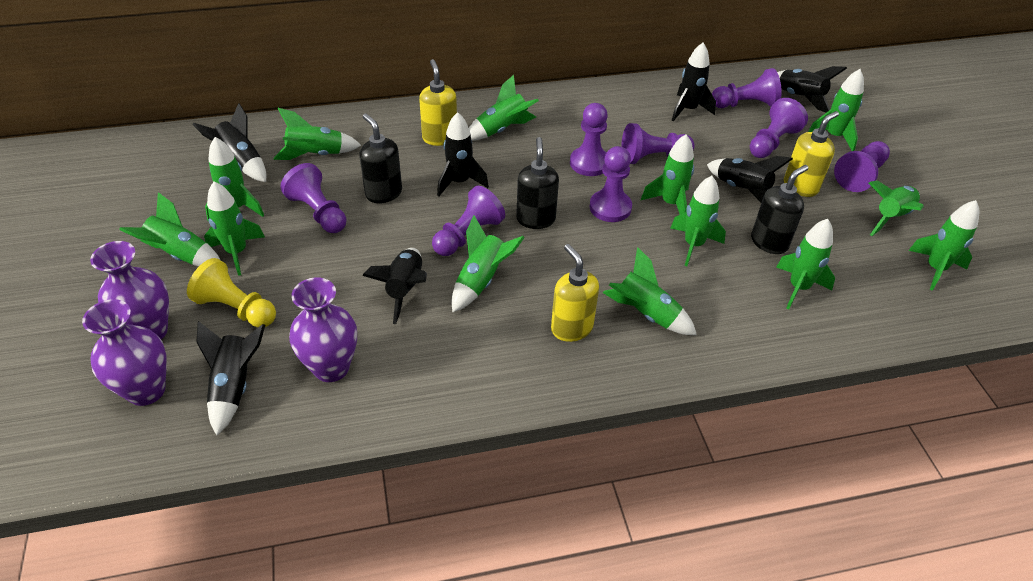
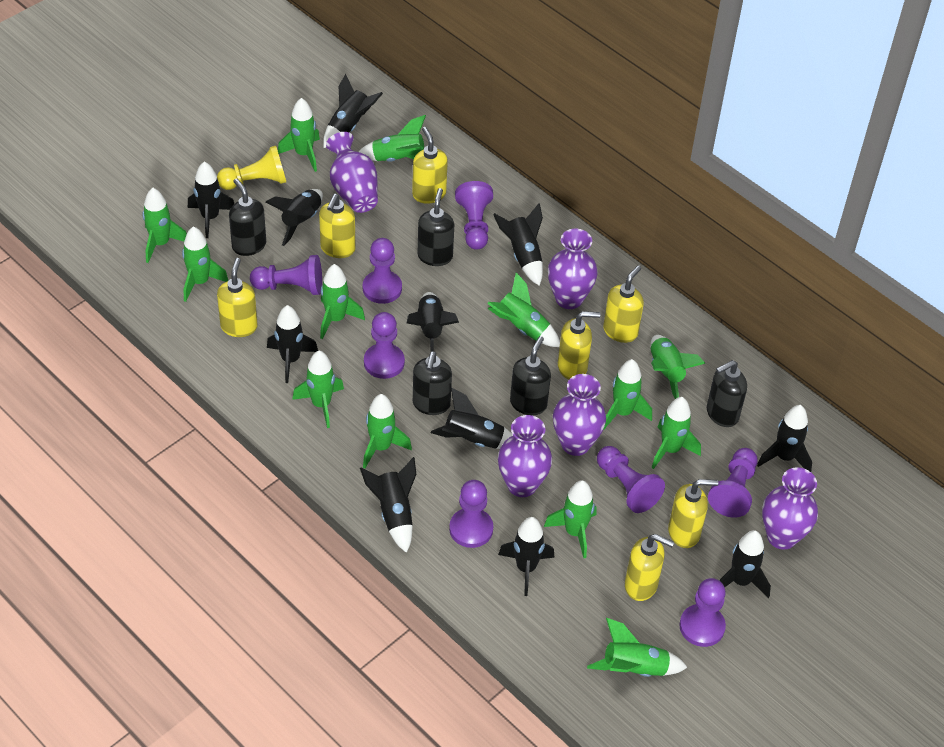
black rocket: 7 -> 11
black soap dispenser: 3 -> 5
purple vase: 3 -> 5
yellow soap dispenser: 3 -> 7

